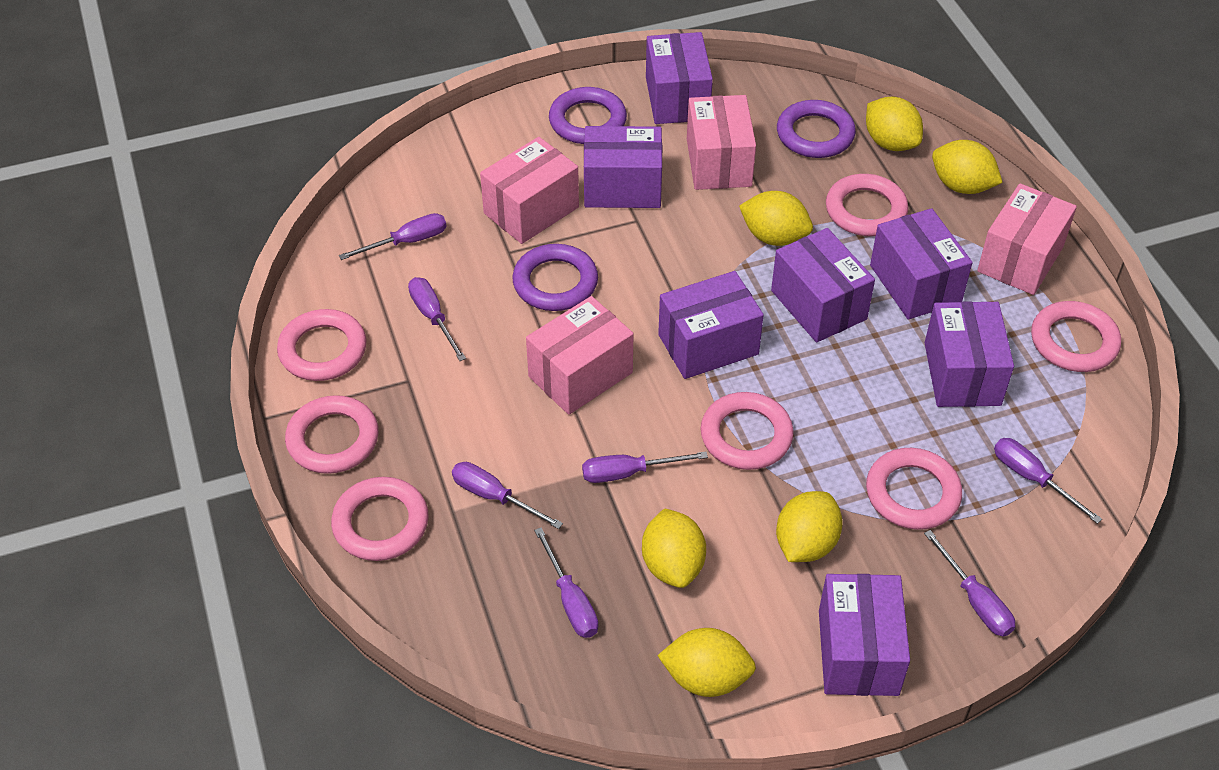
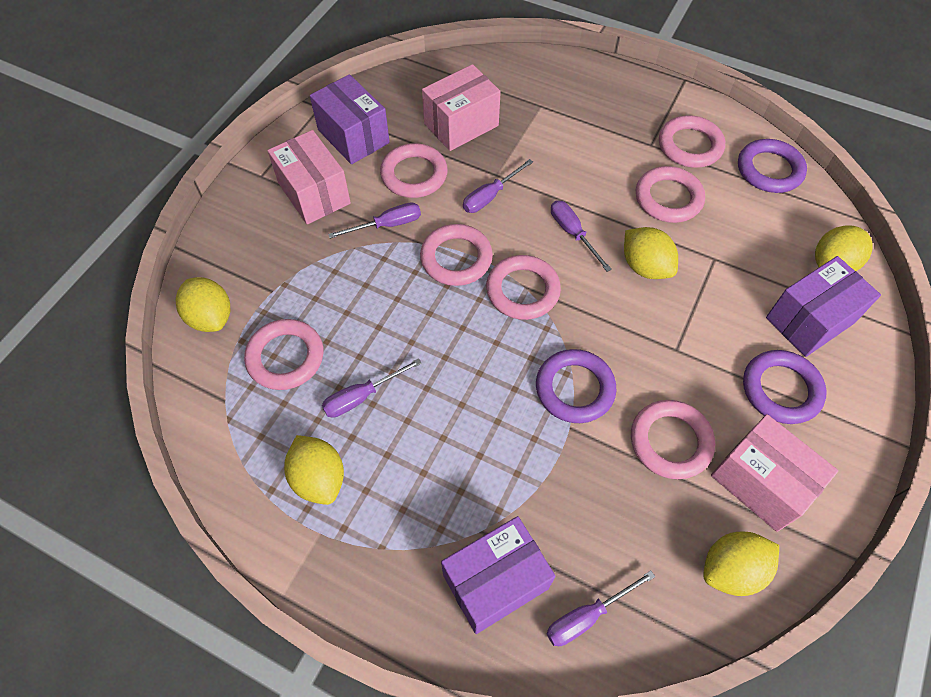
pink box: 4 -> 3
purple box: 7 -> 3
purple screwdriver: 7 -> 5
yellow lemon: 6 -> 5

